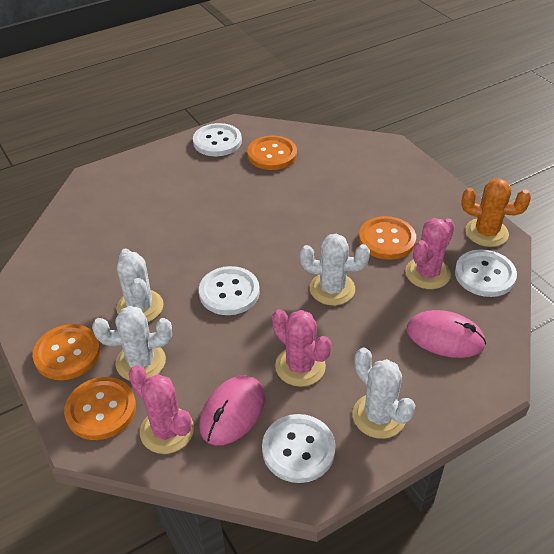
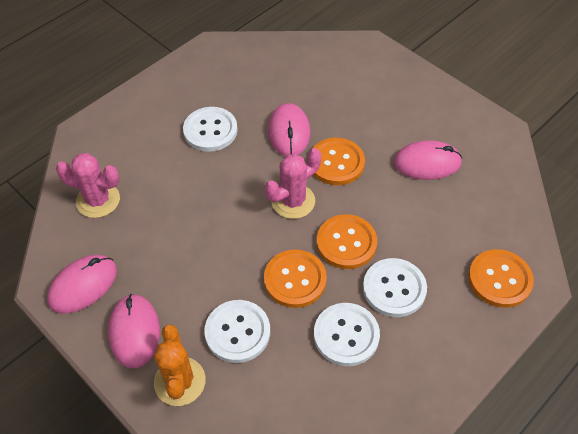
pink cactus: 3 -> 2
pink mouse: 2 -> 4
white cactus: 4 -> 0

